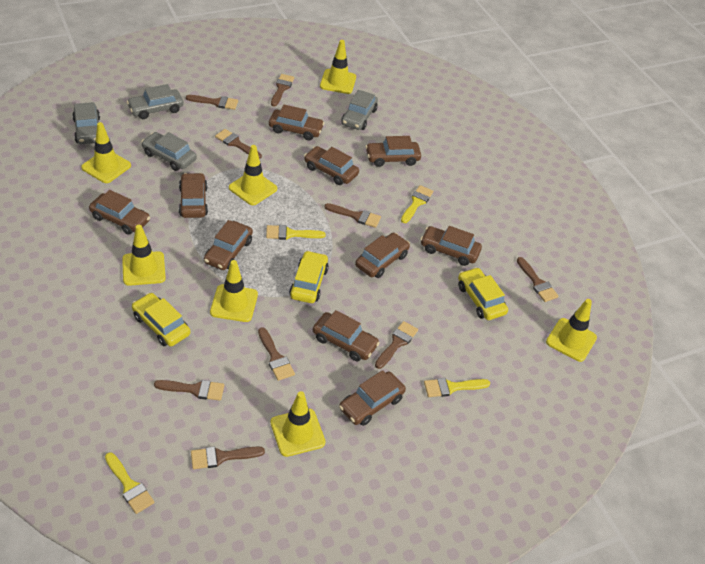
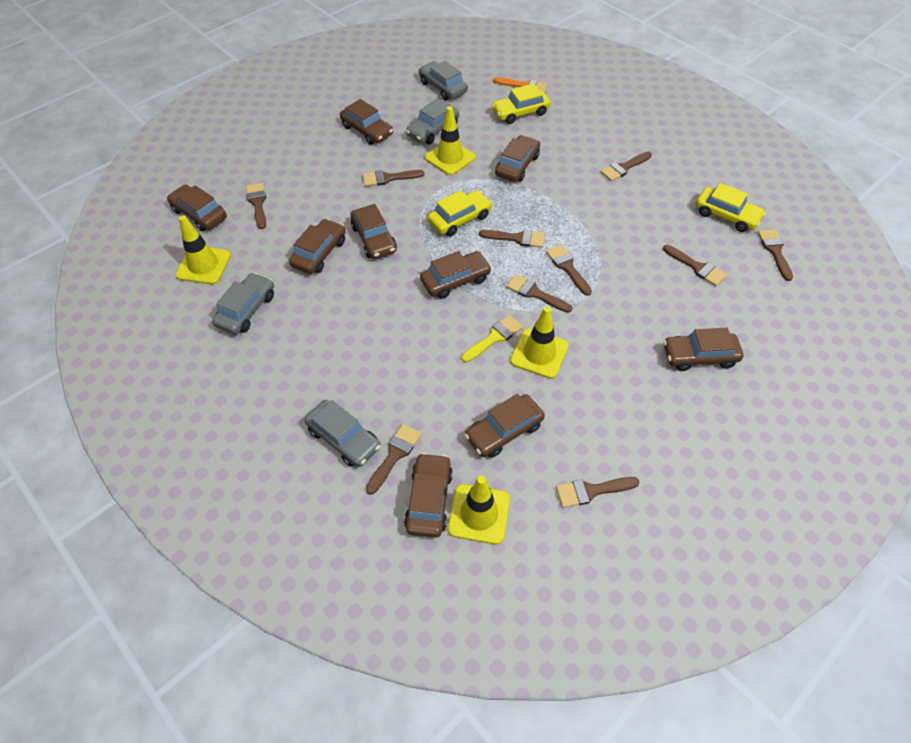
brown brush: 9 -> 10
brown car: 10 -> 9
orange brush: 0 -> 1
yellow brush: 4 -> 1
yellow traffic cone: 7 -> 4

